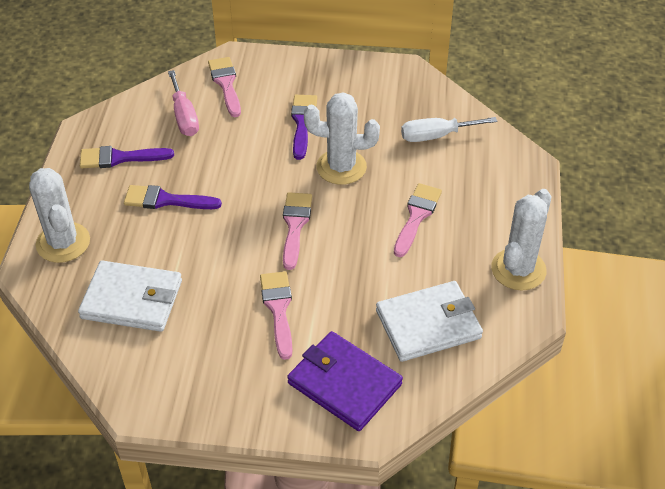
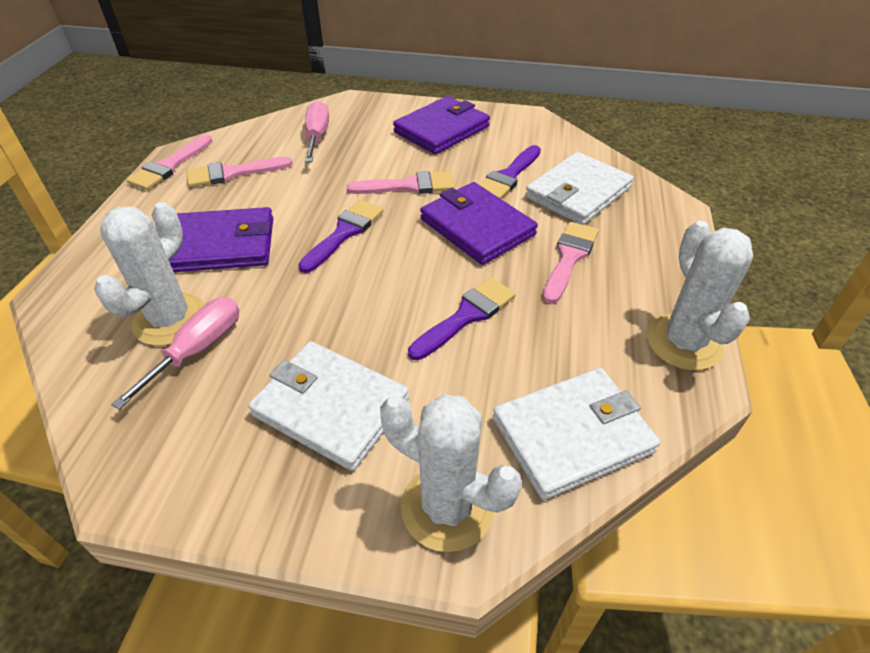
pink screwdriver: 1 -> 2
purple wallet: 1 -> 3
white screwdriver: 1 -> 0
white wallet: 2 -> 3

